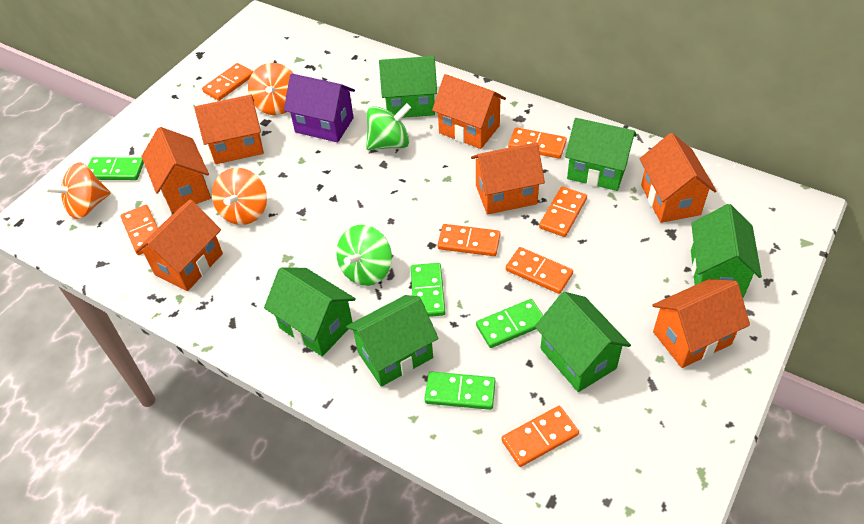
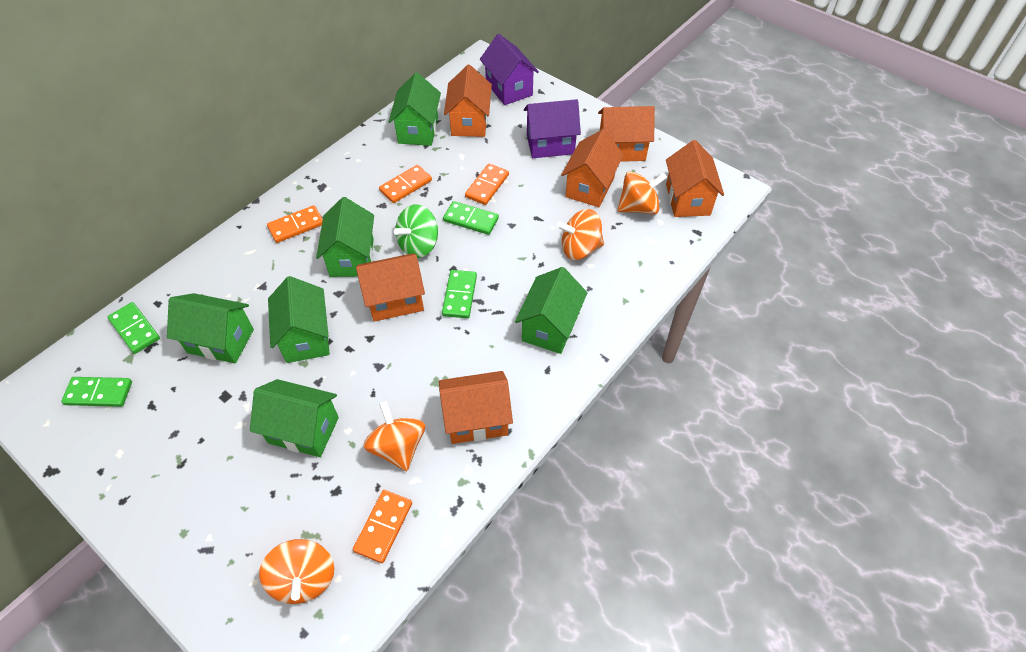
green spinning top: 2 -> 1
orange domino: 7 -> 4
orange house: 7 -> 6
orange spinning top: 3 -> 4
purple house: 1 -> 2

